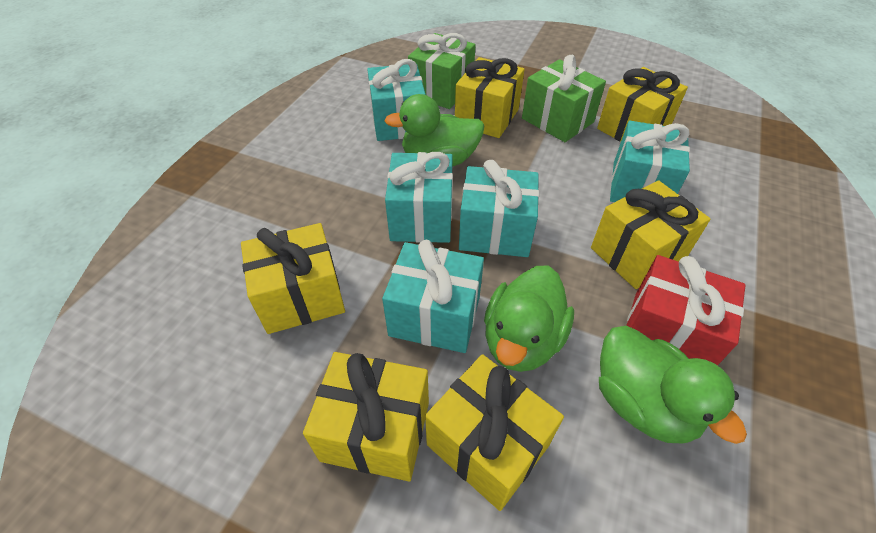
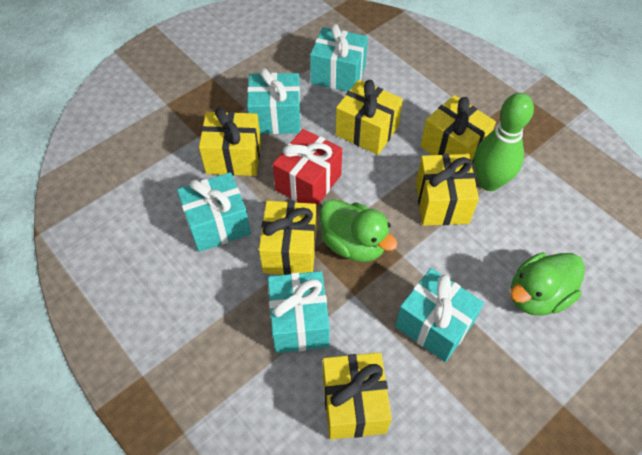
green bowling pin: 0 -> 1
green duck: 3 -> 2
green gift: 2 -> 0

